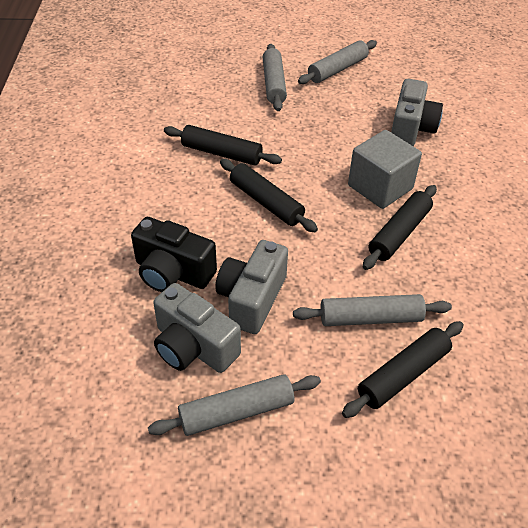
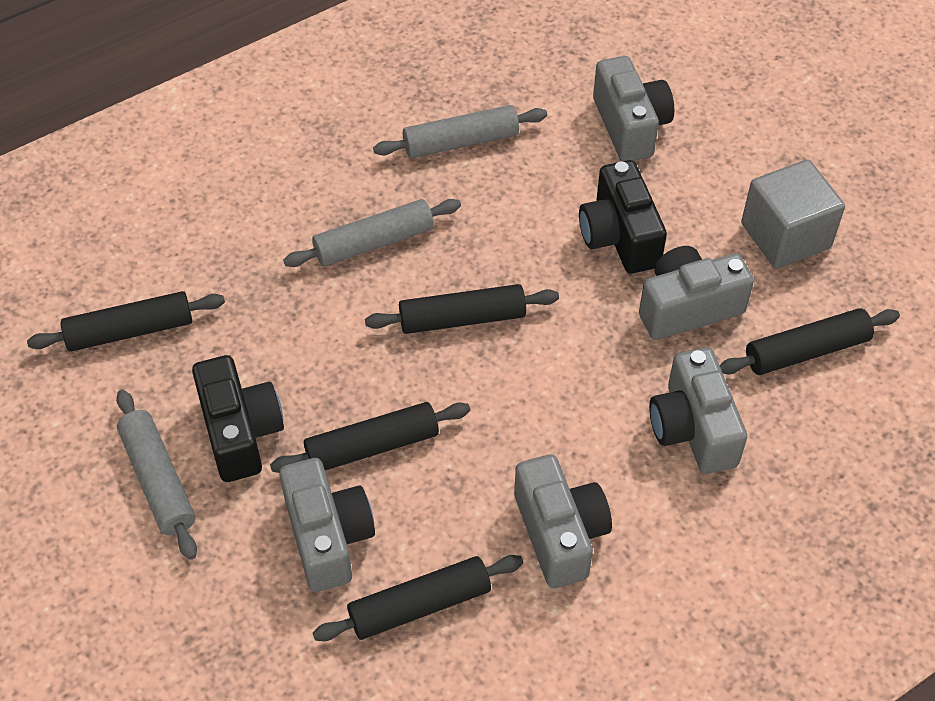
black camera: 1 -> 2
black rolling pin: 4 -> 5
grey camera: 3 -> 5
grey rolling pin: 4 -> 3

